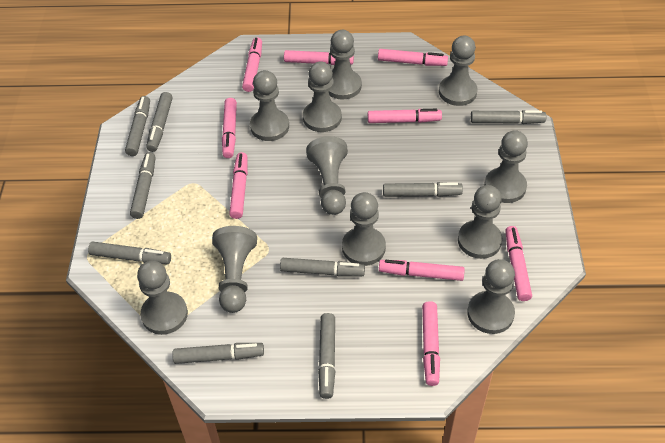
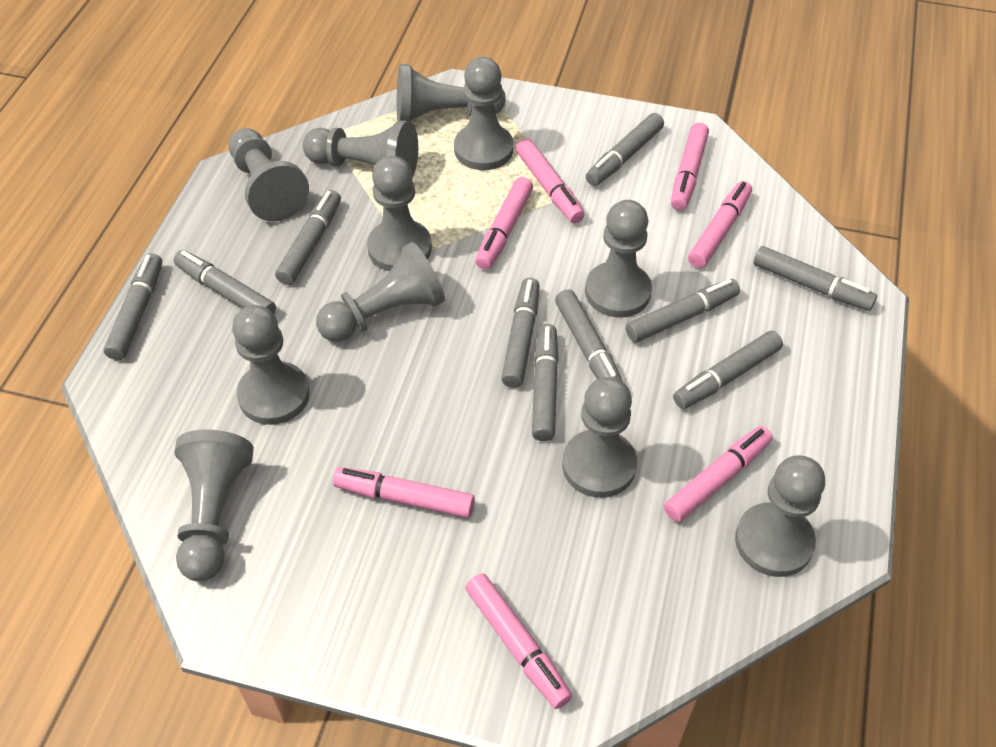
grey marker: 9 -> 10
pink marker: 9 -> 7

